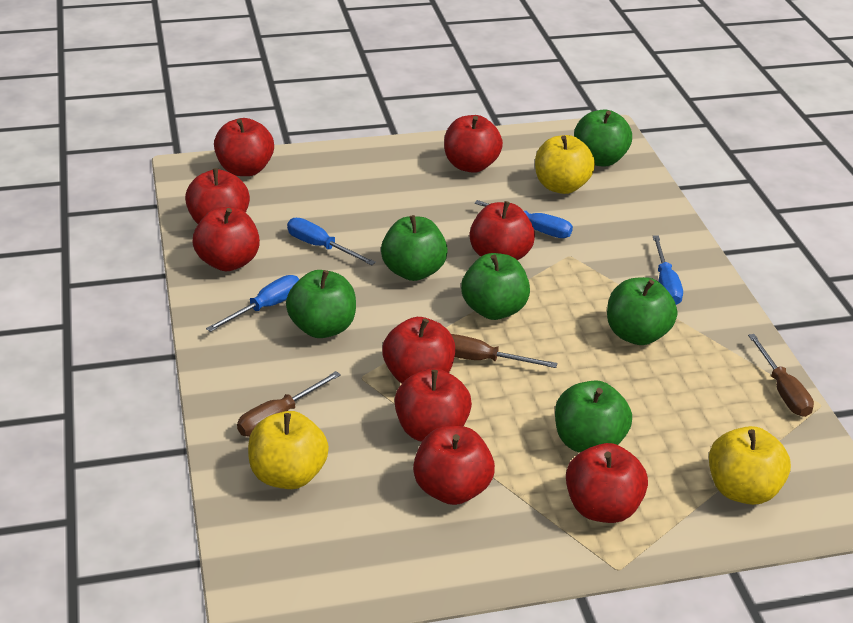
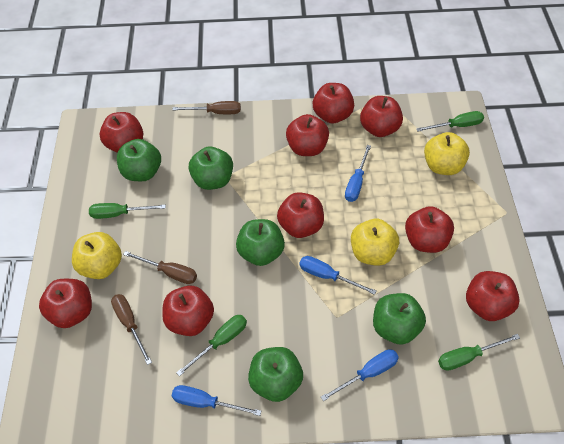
green apple: 6 -> 5
green screwdriver: 0 -> 4

